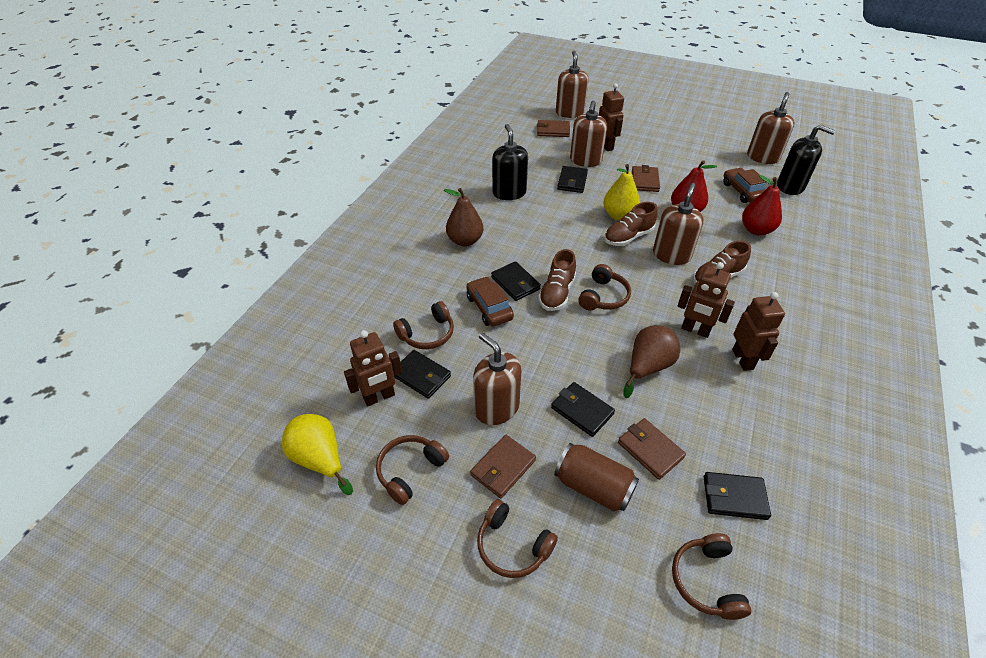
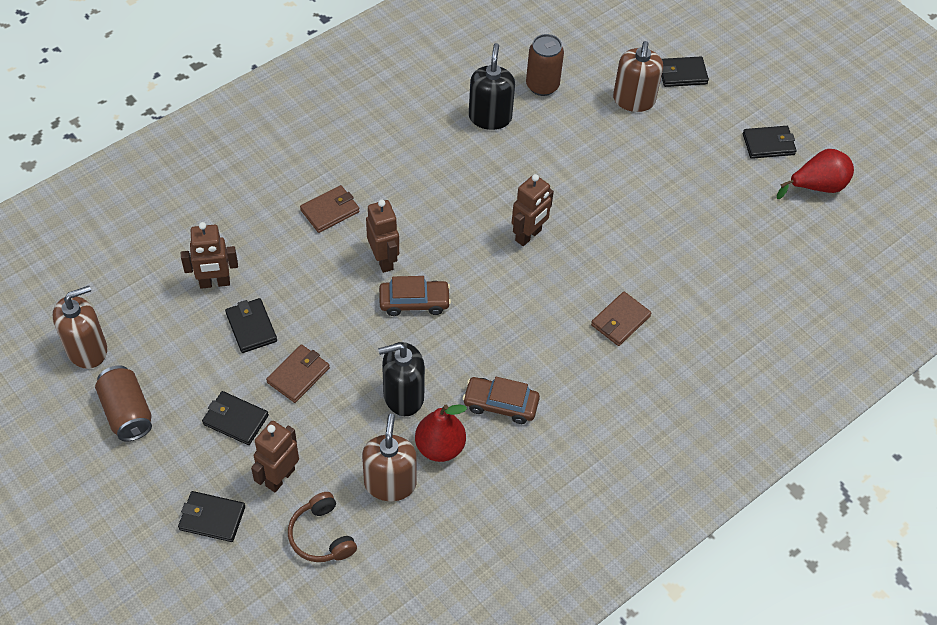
brown can: 1 -> 2
brown headphones: 5 -> 1
brown pear: 2 -> 0
brown shoe: 3 -> 0
brown soap dispenser: 5 -> 3
brown wallet: 4 -> 3
yellow pear: 2 -> 0

